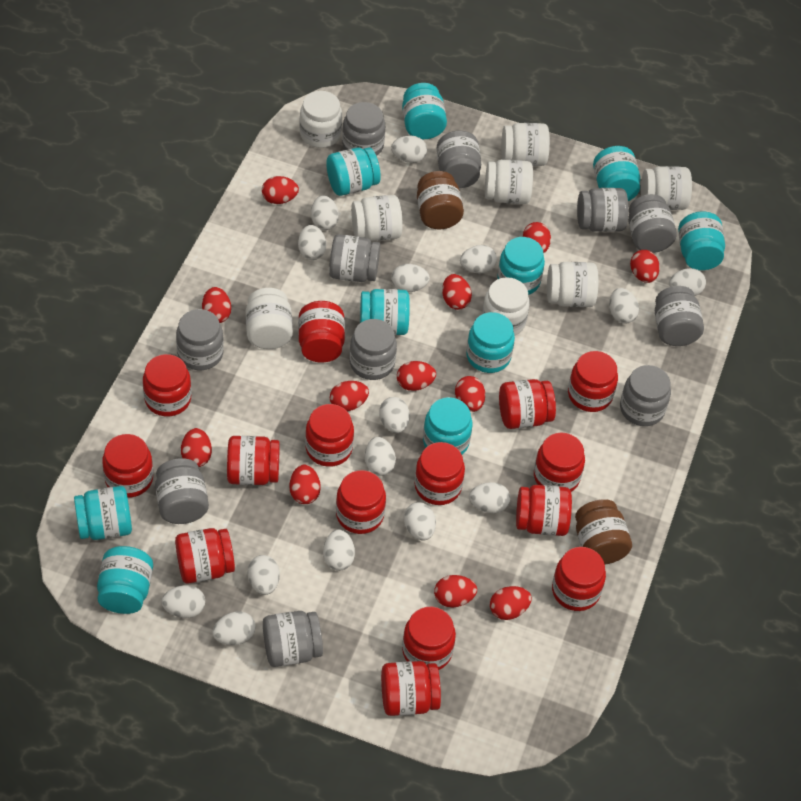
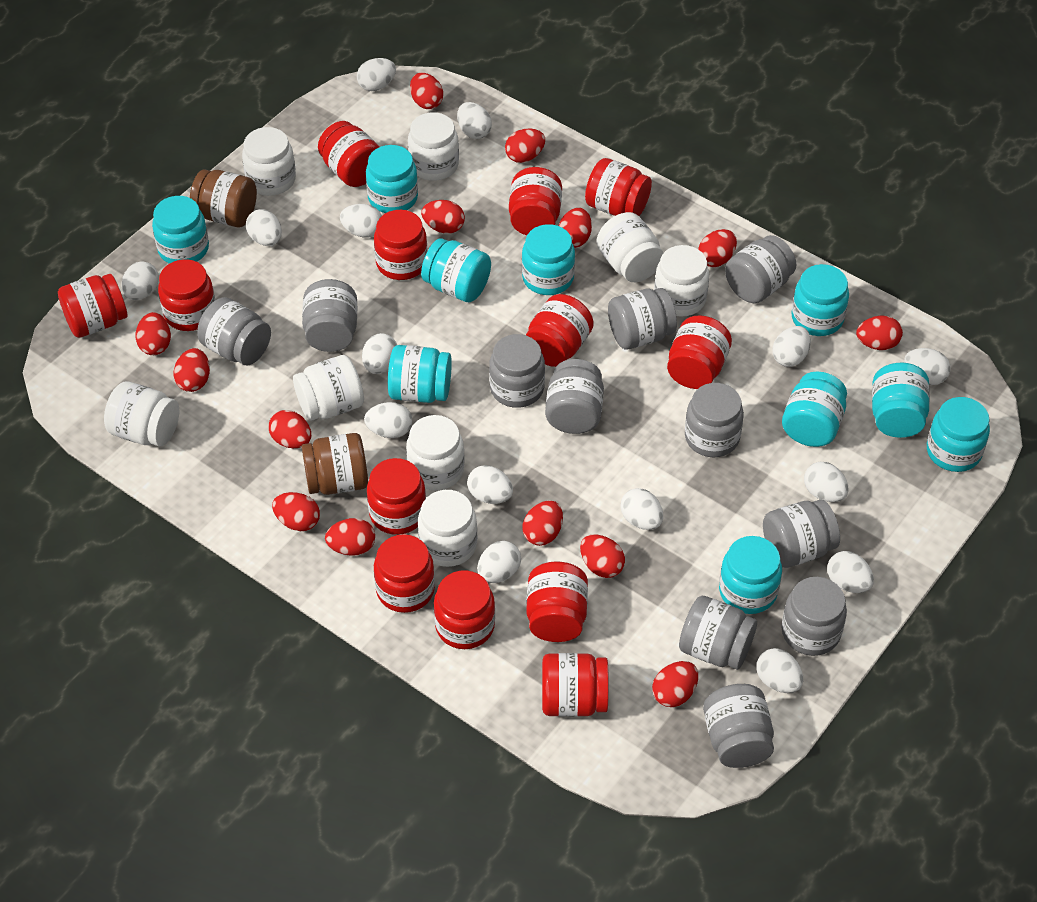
red egg: 12 -> 14
red jar: 15 -> 13

